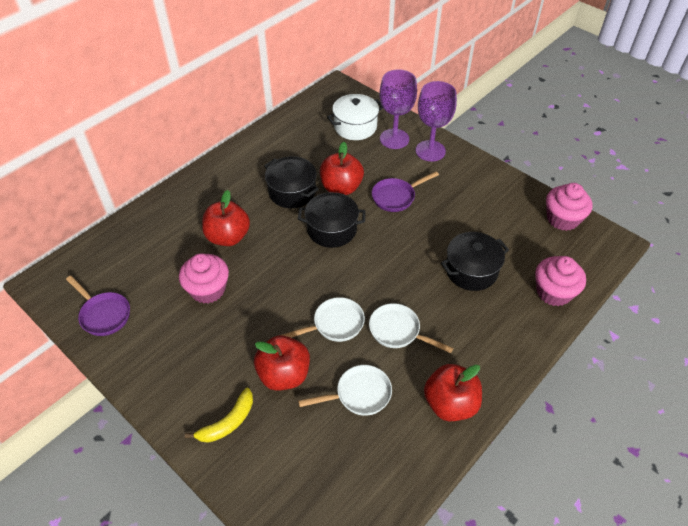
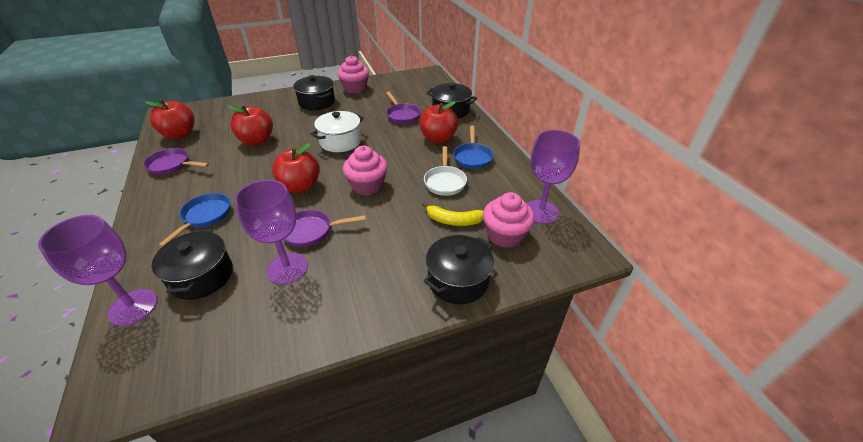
black pot: 3 -> 4
blue pan: 0 -> 2
purple goblet: 2 -> 3
purple pan: 2 -> 3
white pan: 3 -> 1

